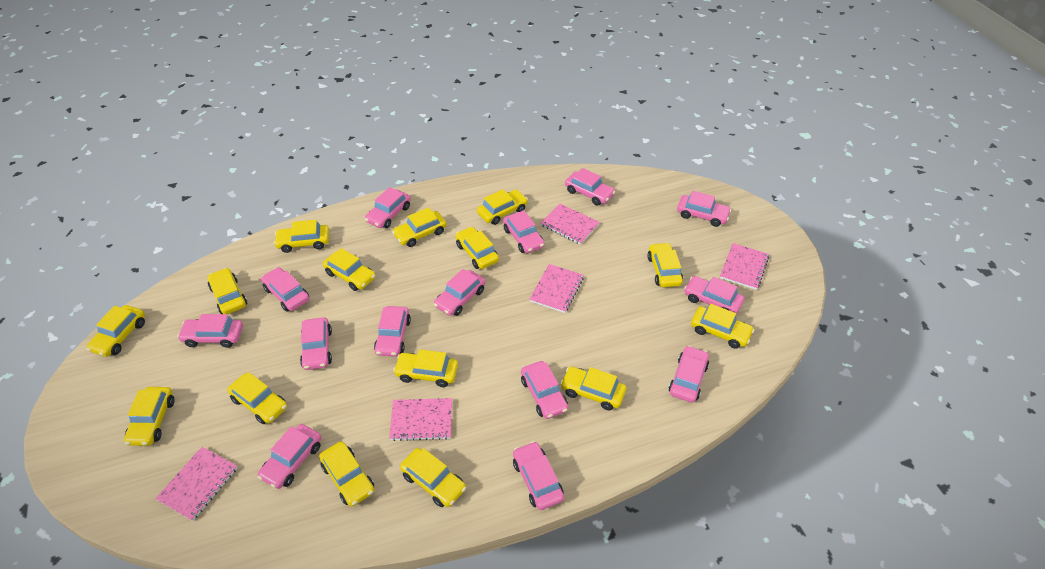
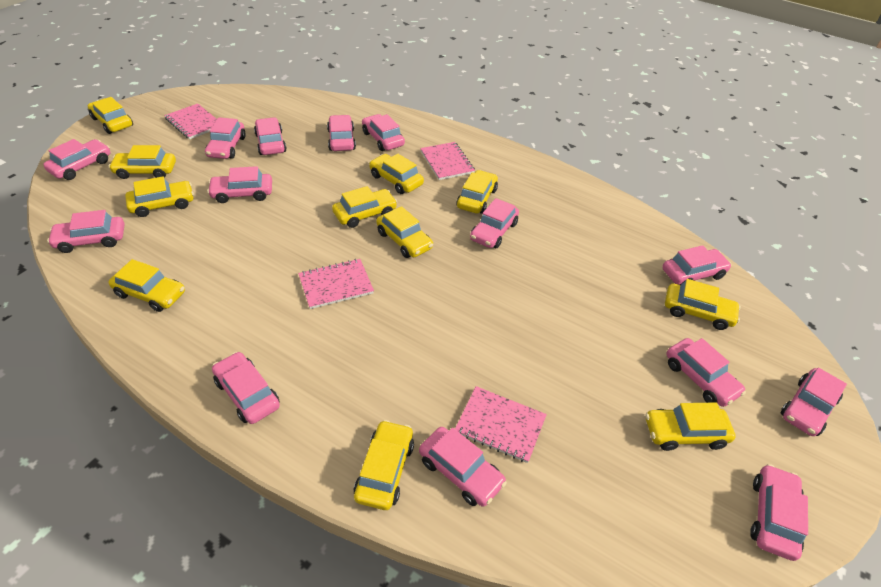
pink notebook: 5 -> 4
yellow car: 15 -> 11

